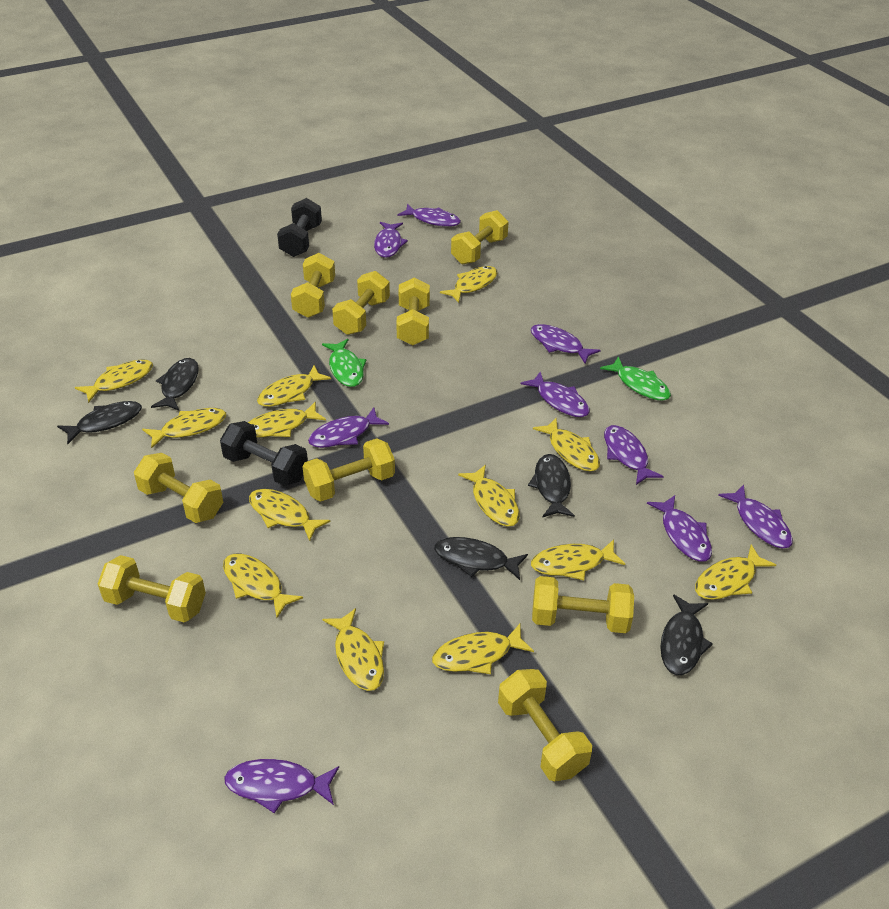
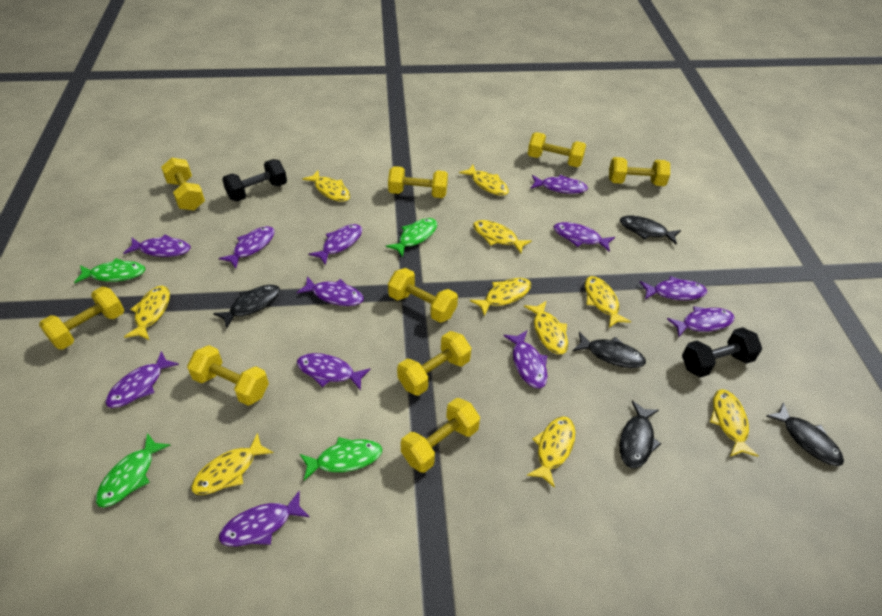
green fish: 2 -> 4
purple fish: 9 -> 12
yellow fish: 13 -> 10

